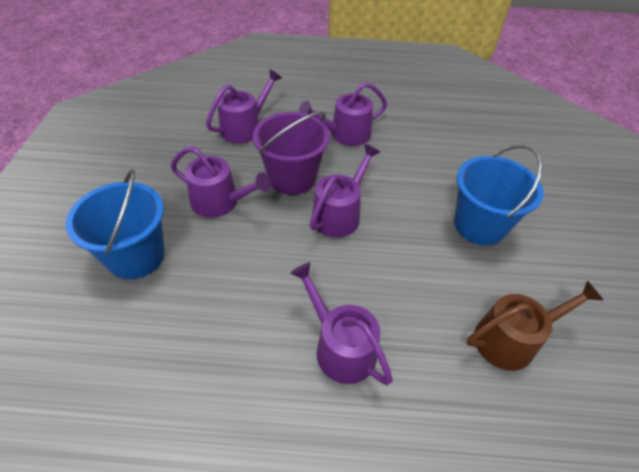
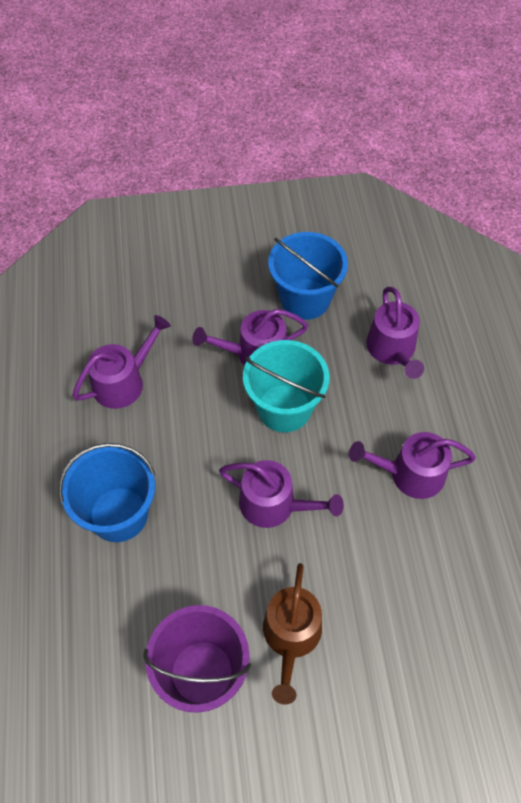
turquoise bucket: 0 -> 1

